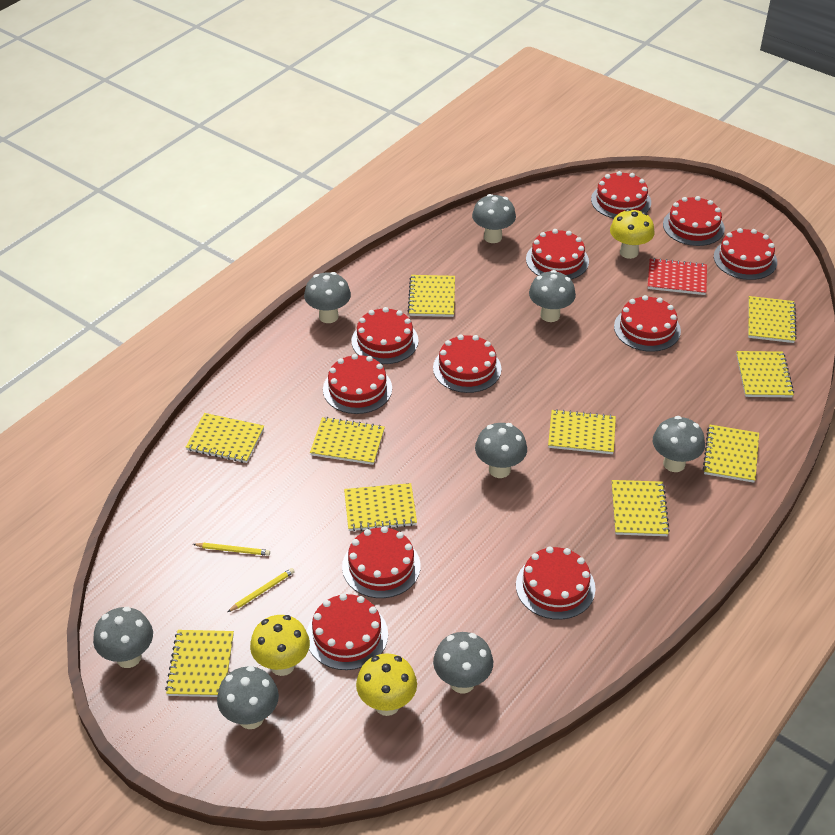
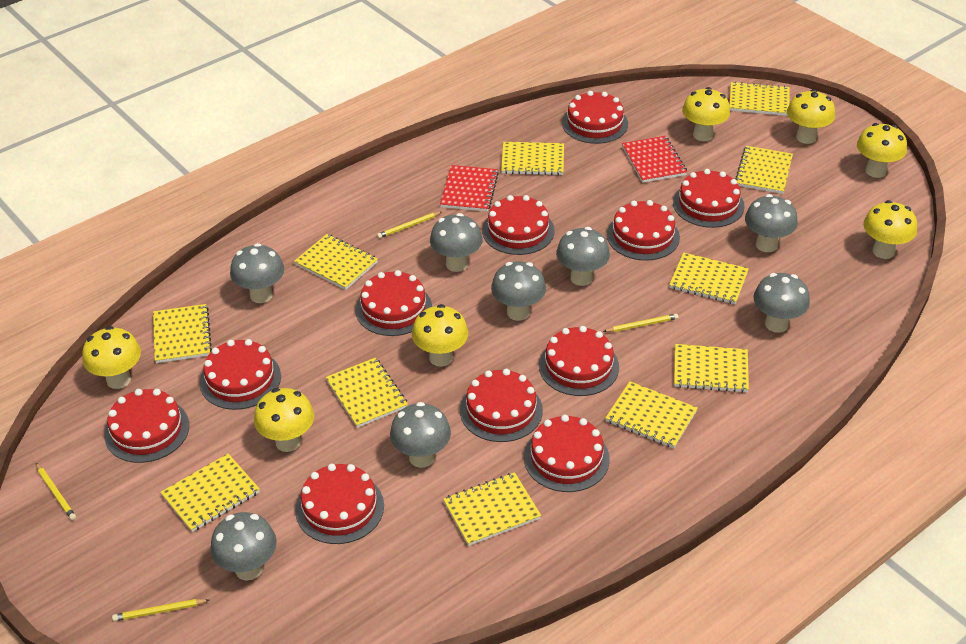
red notebook: 1 -> 2
yellow mushroom: 3 -> 7
yellow notebook: 10 -> 11
yellow pencil: 2 -> 4

